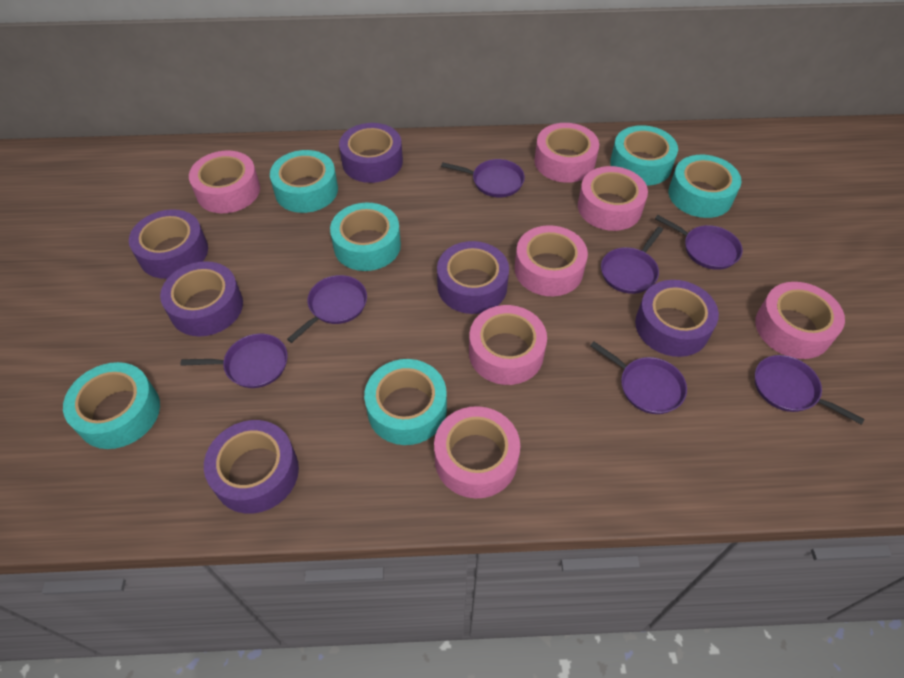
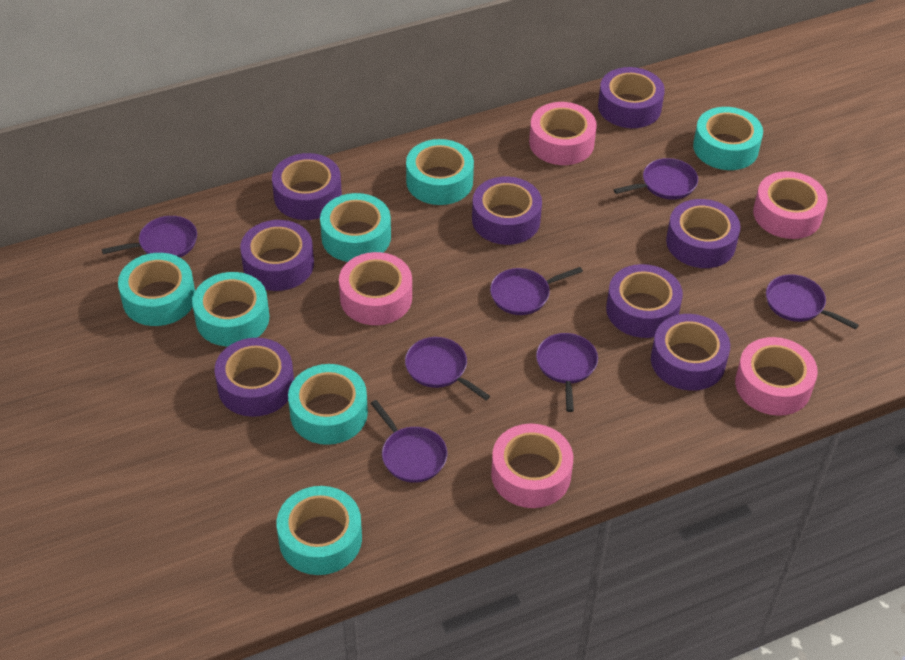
pink tape: 7 -> 5
purple tape: 6 -> 8
turquoise tape: 6 -> 7

